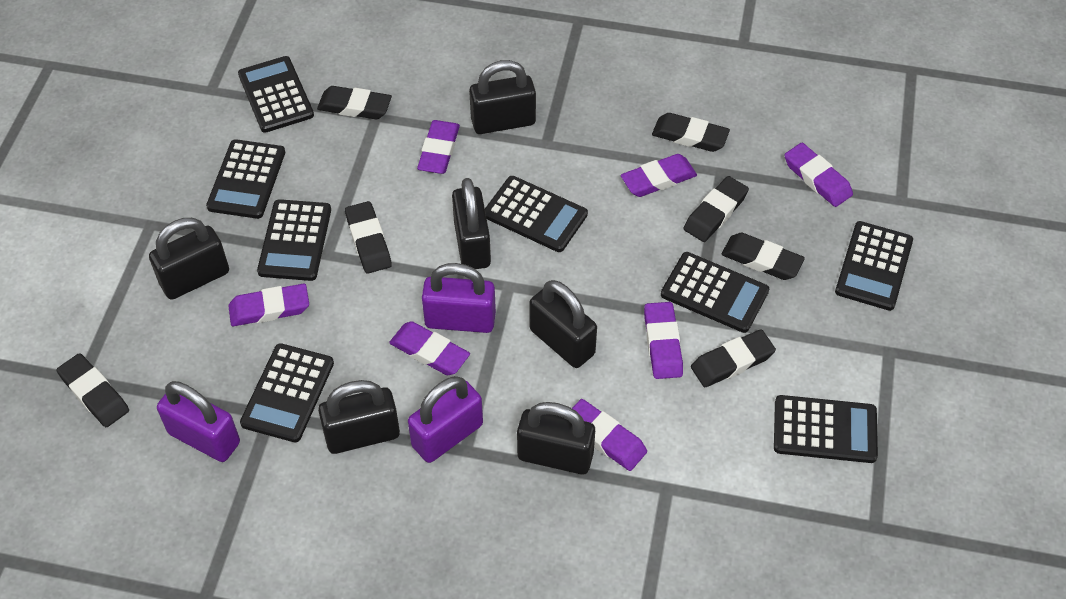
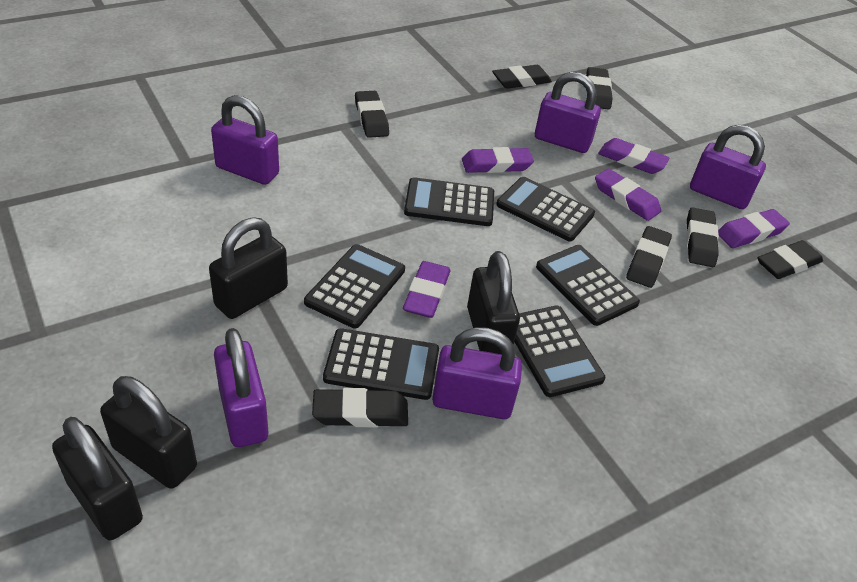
black calculator: 8 -> 6
black padlock: 6 -> 4
purple eraser: 7 -> 5
purple padlock: 3 -> 5

